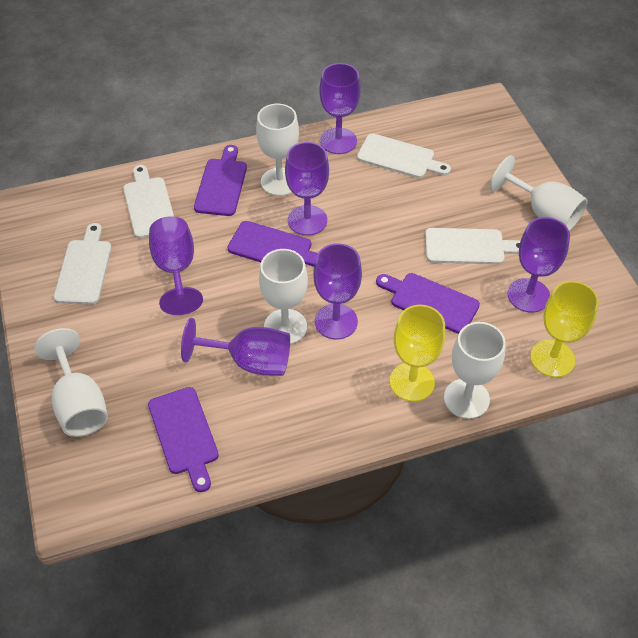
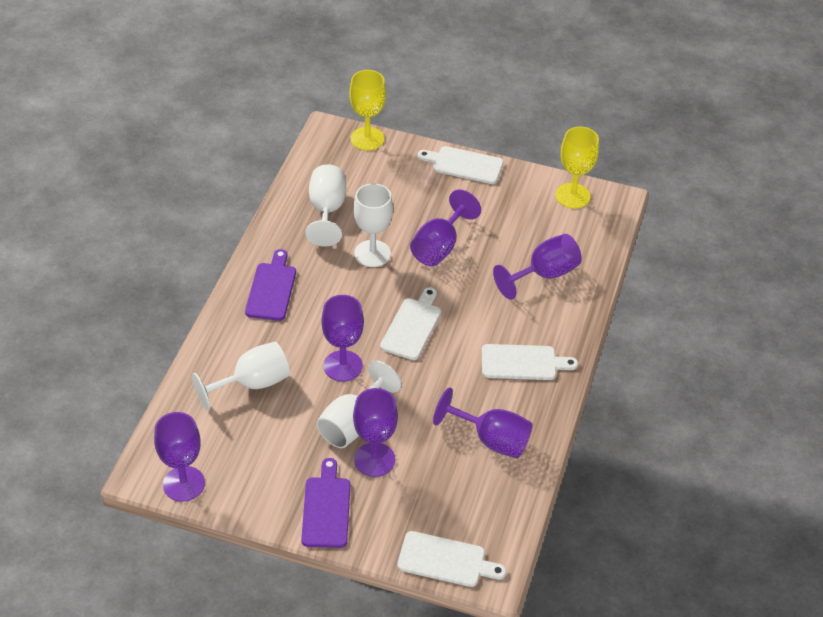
purple cutting board: 4 -> 2
white goblet: 5 -> 4

